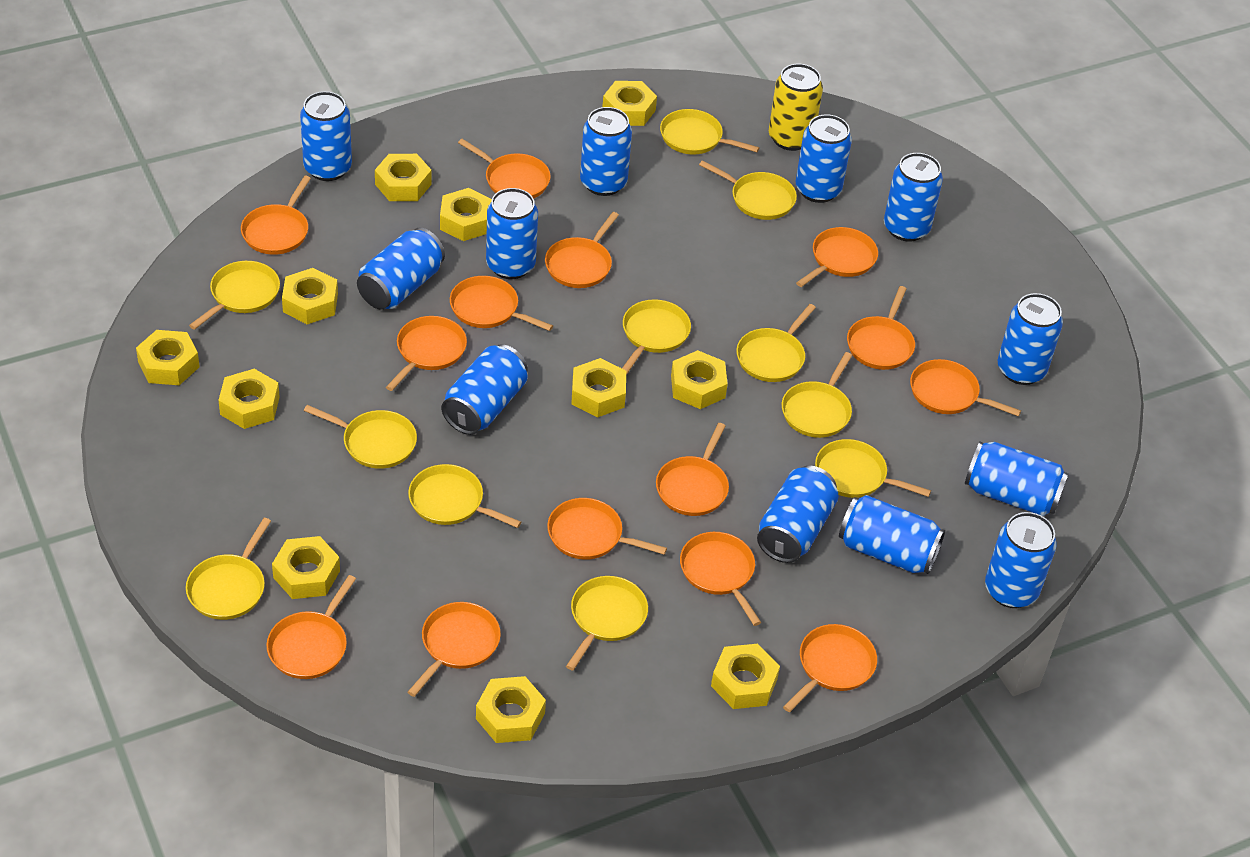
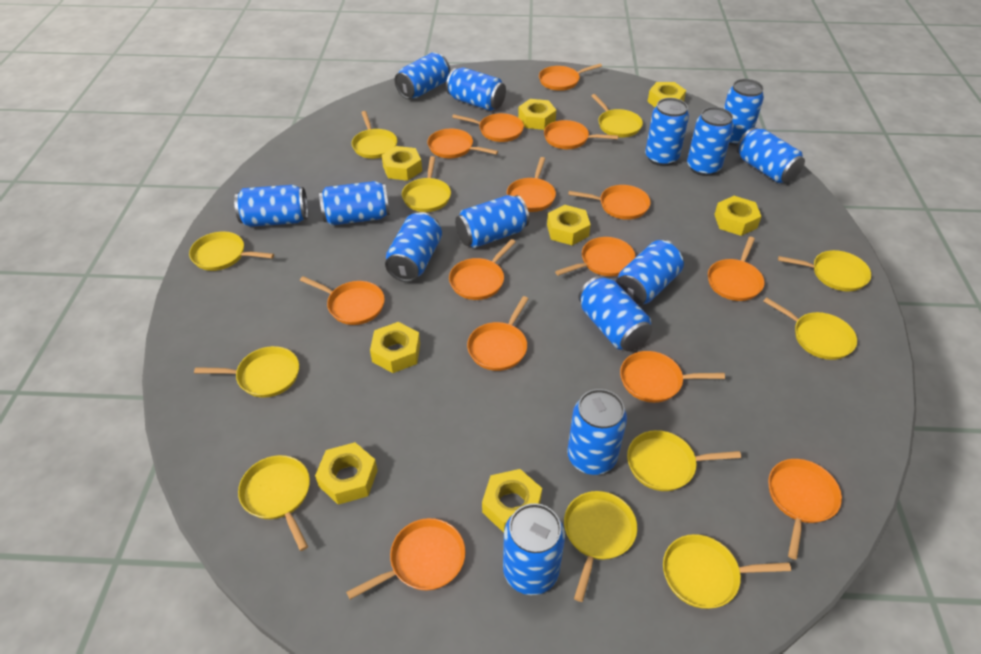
blue can: 12 -> 14
yellow can: 1 -> 0
yellow nut: 11 -> 8

